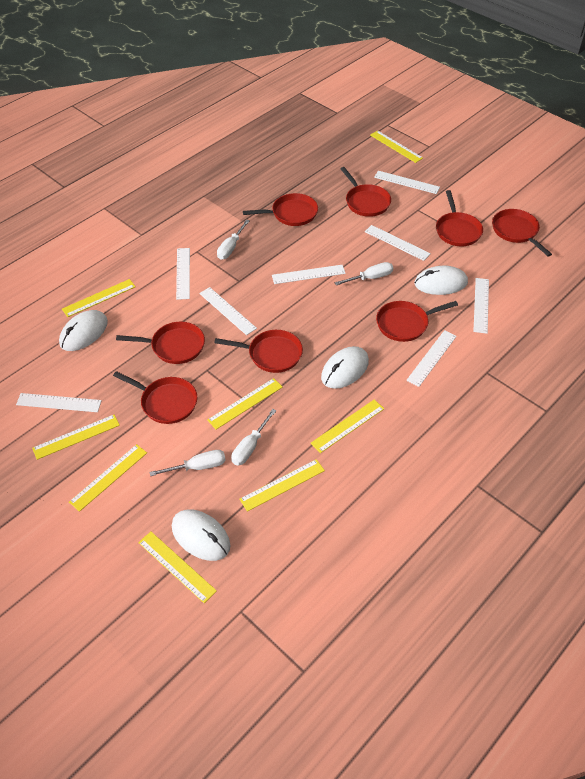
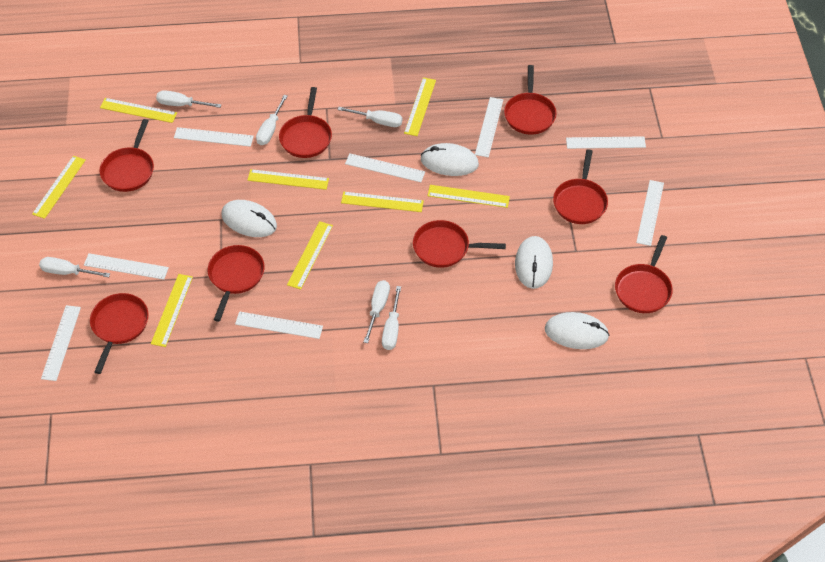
white screwdriver: 4 -> 6

